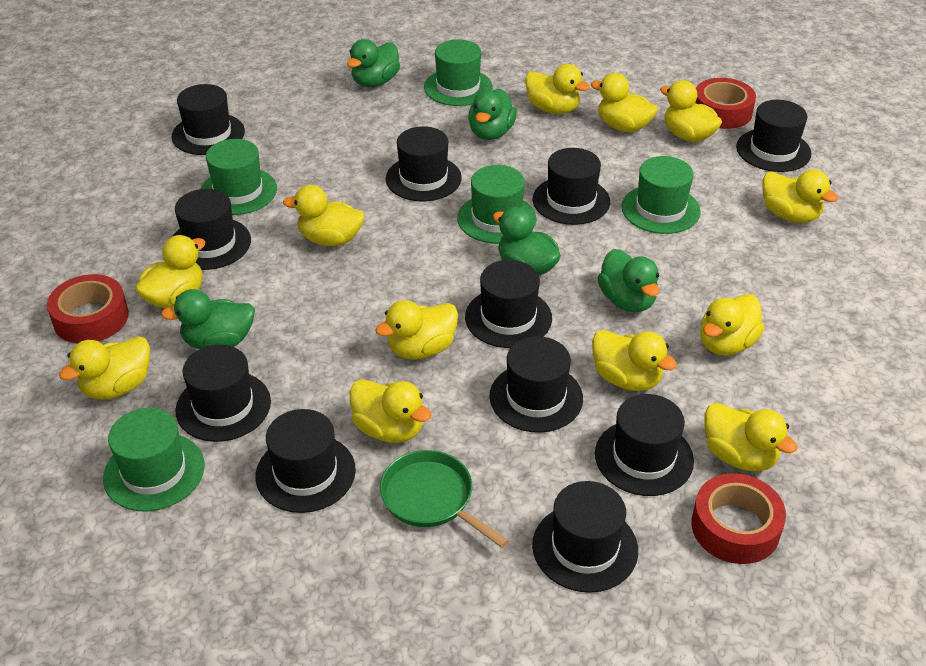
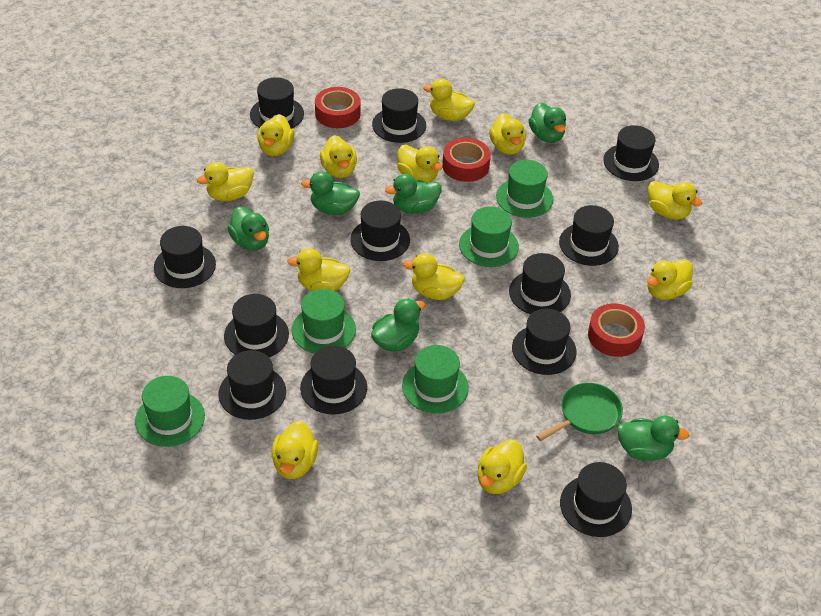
black hat: 11 -> 12
green duck: 5 -> 6

